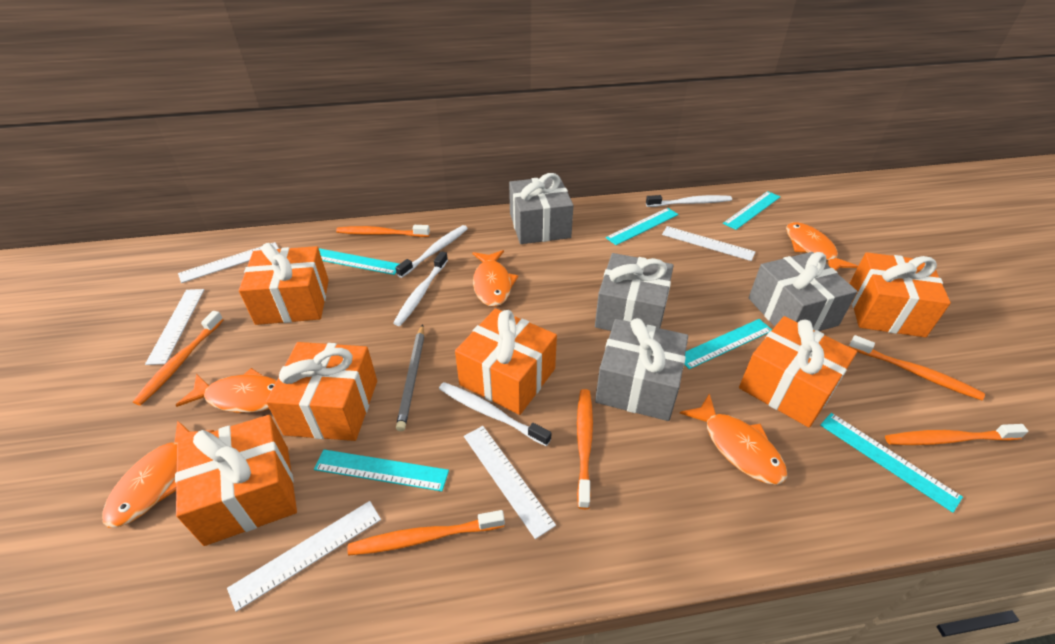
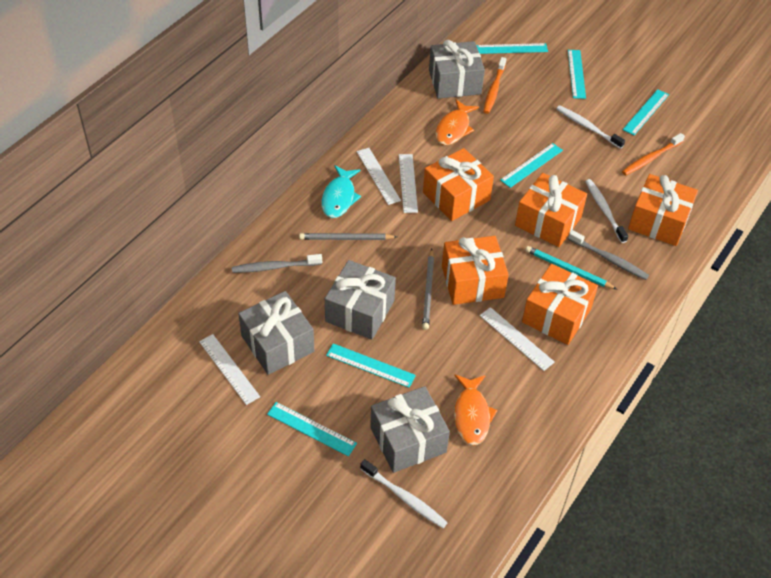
grey pencil: 1 -> 2
grey toothbrush: 0 -> 2
orange fish: 5 -> 2
orange gift: 6 -> 5
orange toothbrush: 6 -> 2
turquoise fish: 0 -> 1
turquoise pencil: 0 -> 1
white ruler: 5 -> 4
white toothbrush: 4 -> 3

